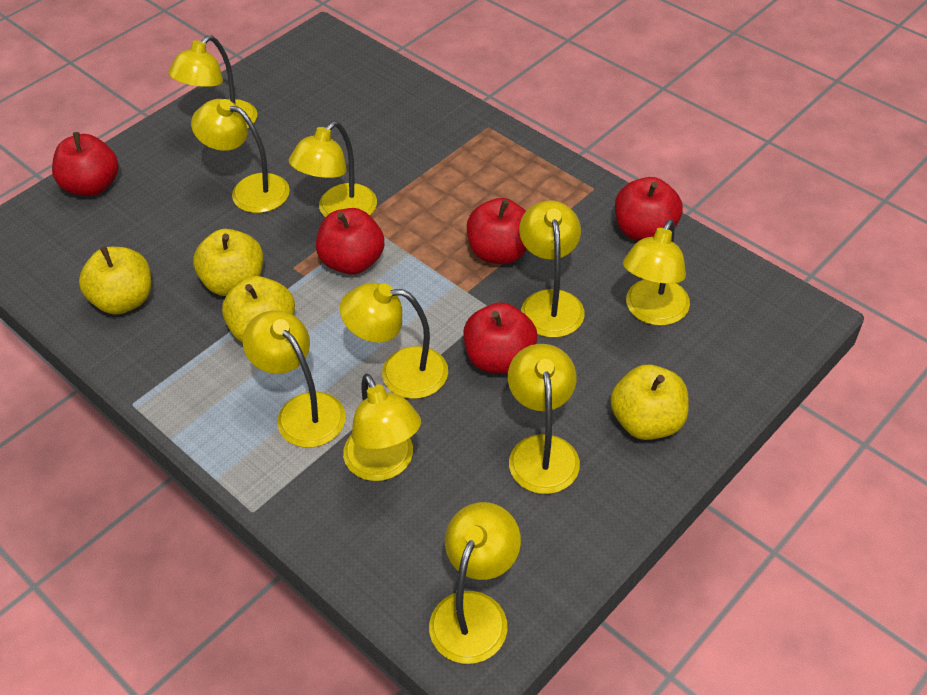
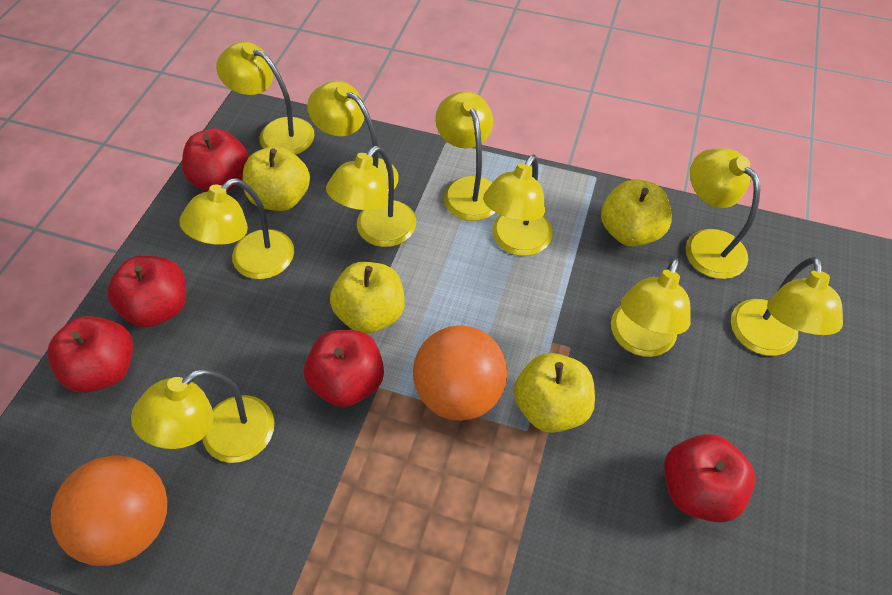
orange ball: 0 -> 2

